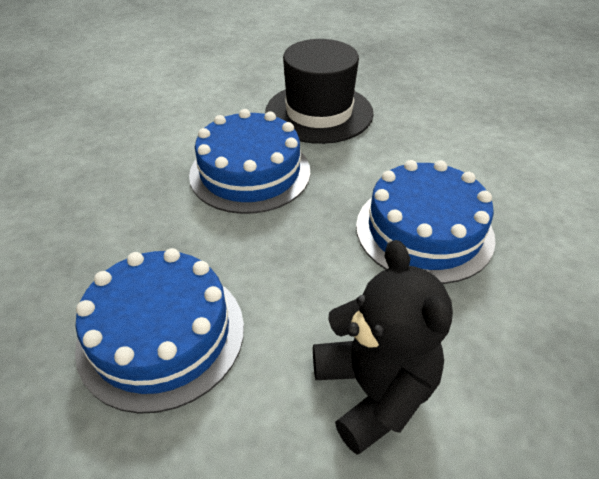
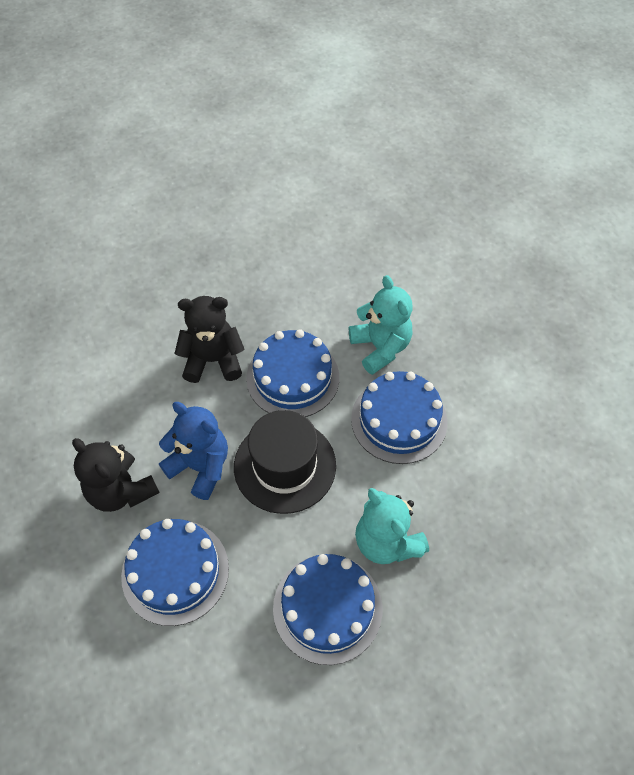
black teddy bear: 1 -> 2
blue cake: 3 -> 4
blue teddy bear: 0 -> 1
turquoise teddy bear: 0 -> 2

